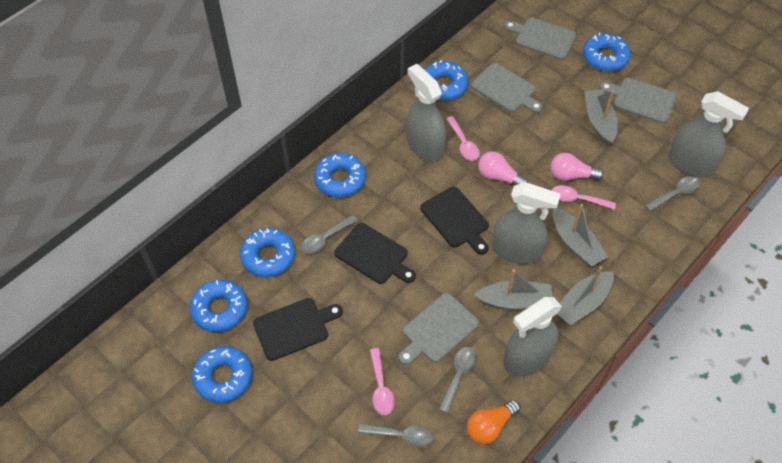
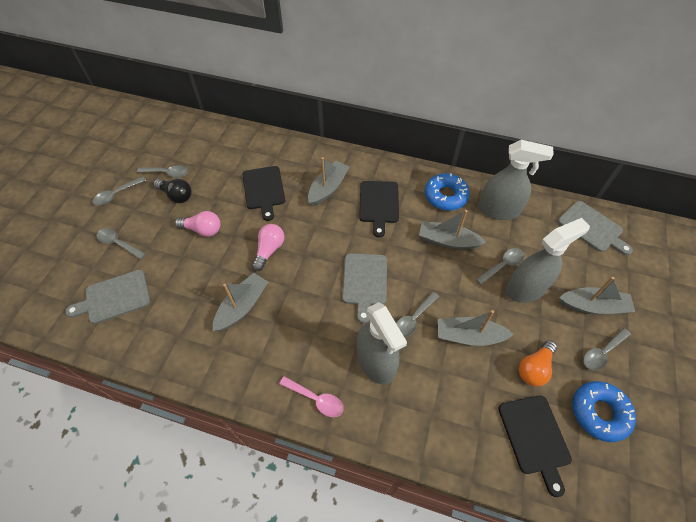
black light bulb: 0 -> 1
blue donut: 6 -> 2
grey boat: 4 -> 5
grey cutting board: 4 -> 3
grey spoon: 4 -> 6
grey spray bottle: 4 -> 3
pink spoon: 3 -> 1

